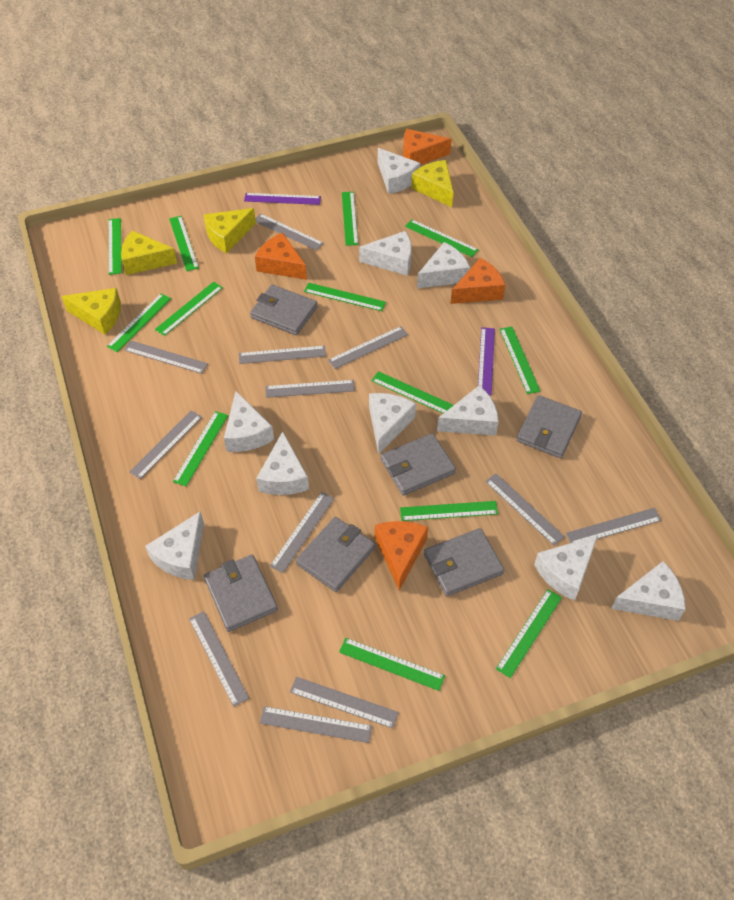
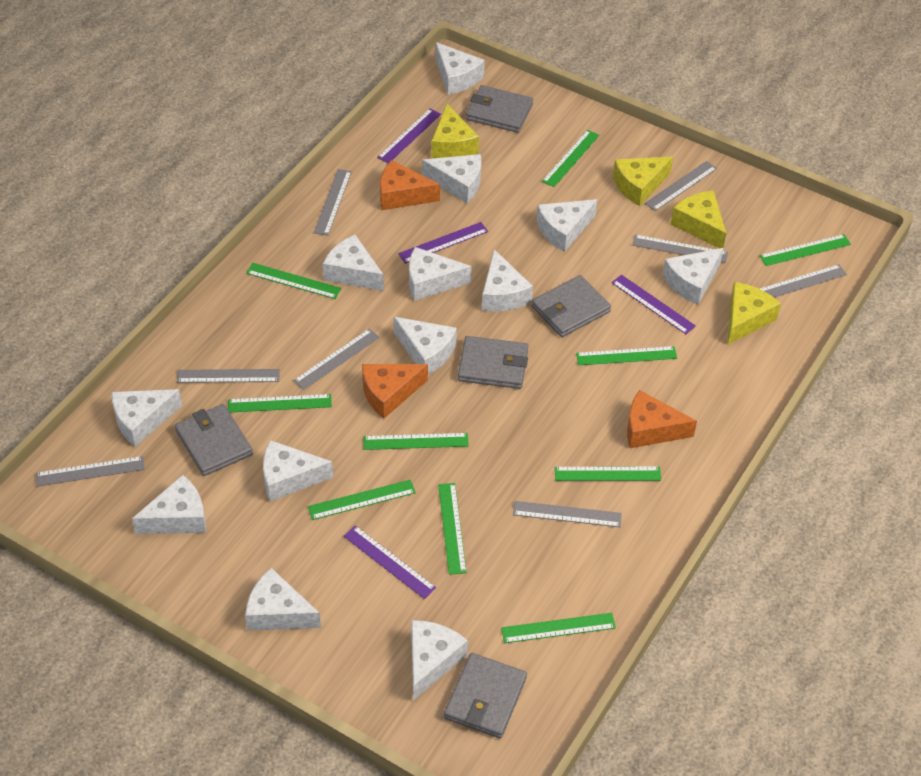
green ruler: 13 -> 10
grey ruler: 12 -> 8
grey wallet: 6 -> 5
orange cheese: 4 -> 3
purple ruler: 2 -> 4
white cheese: 10 -> 13

